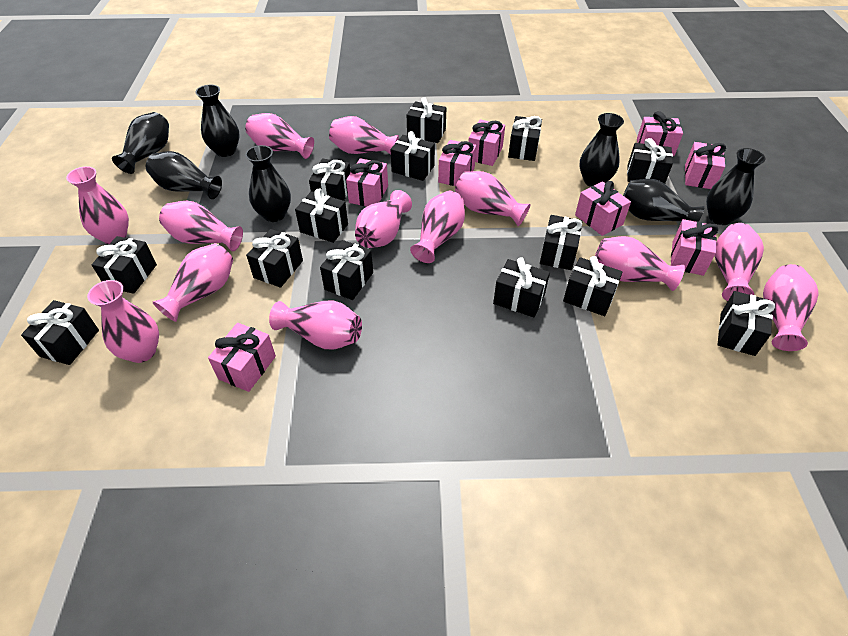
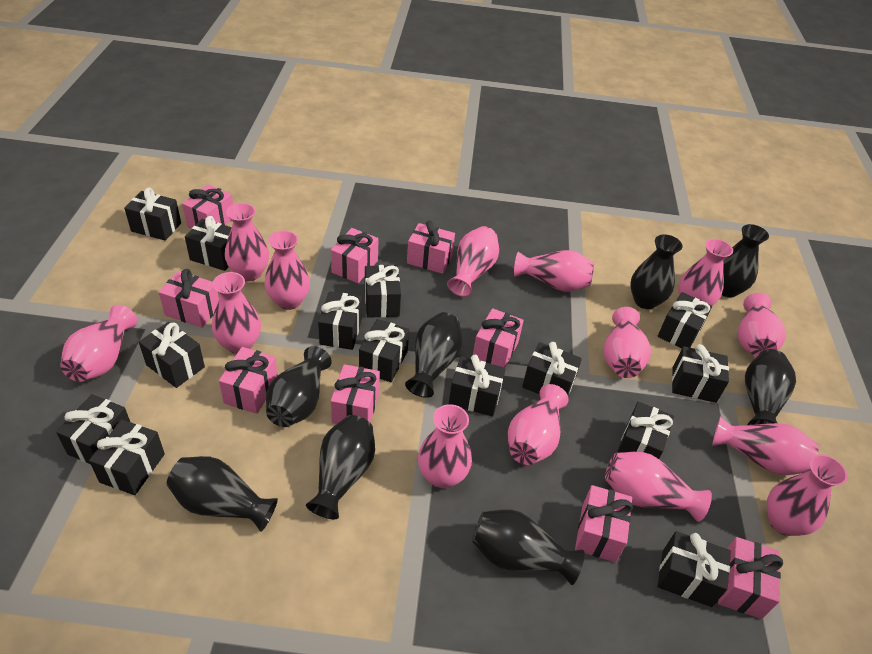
black vase: 7 -> 8
pink gift: 8 -> 9
pink vase: 13 -> 14

